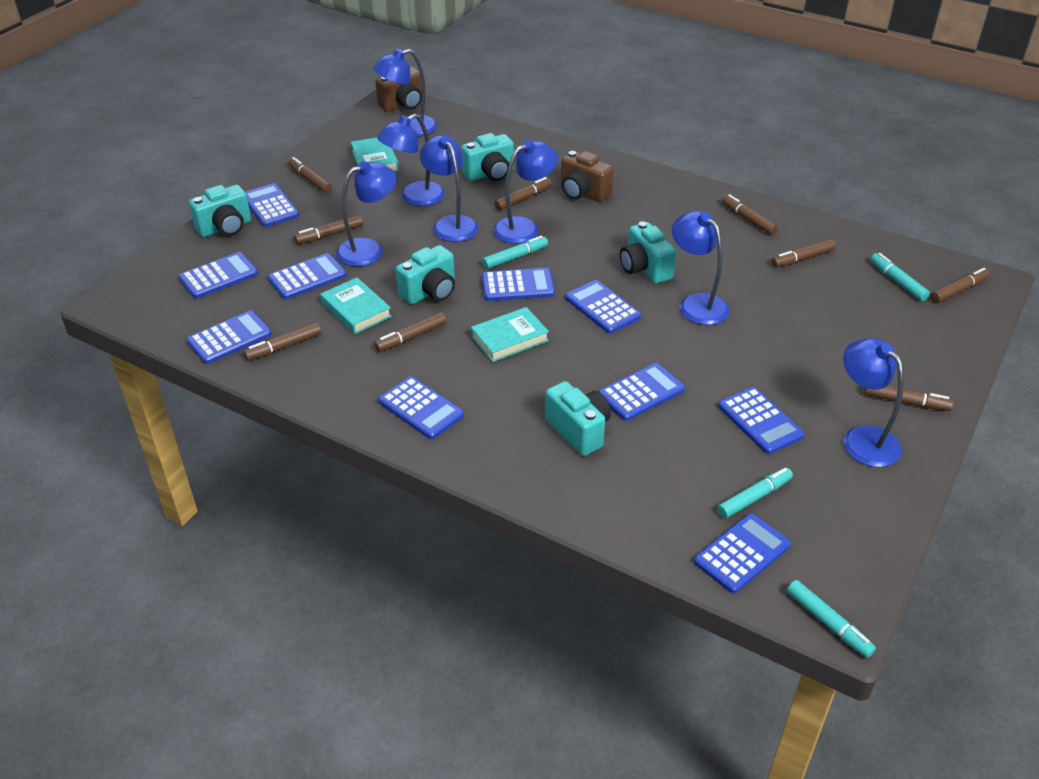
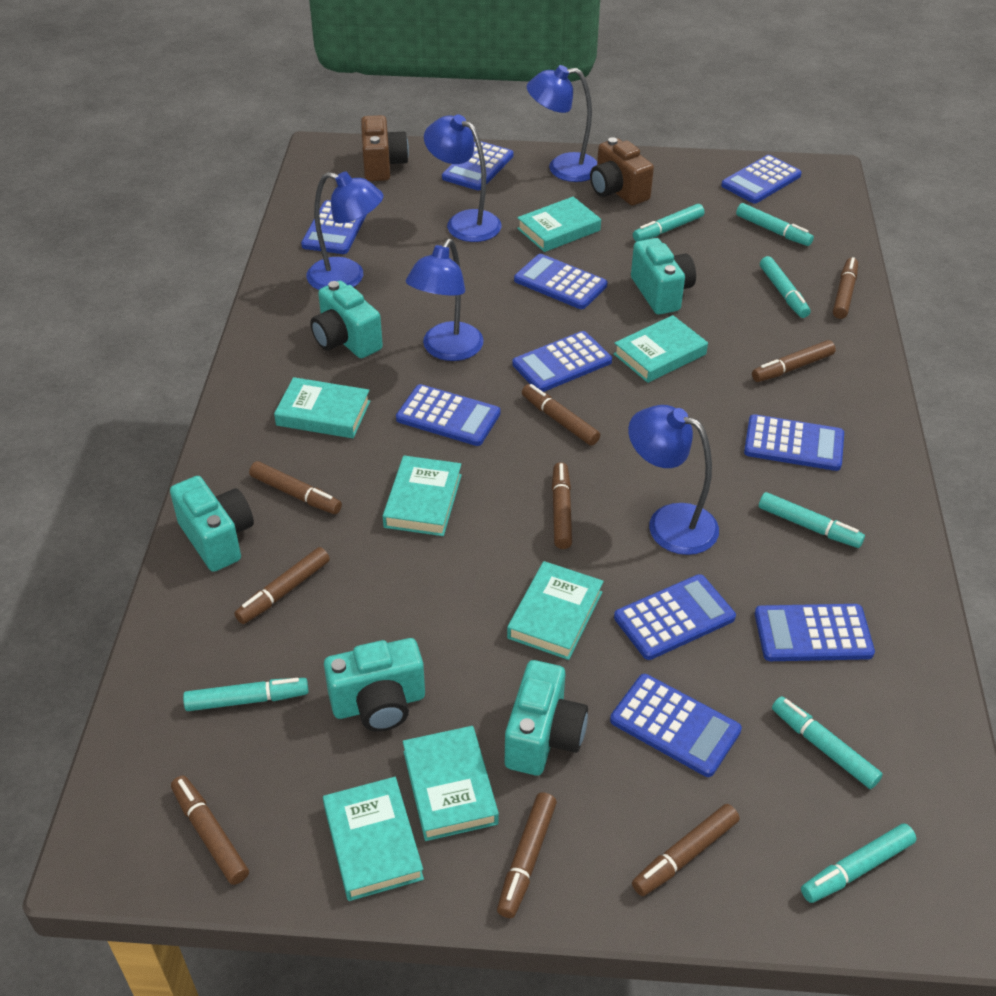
blue lamp: 7 -> 5
turquoise book: 3 -> 7
turquoise marker: 4 -> 7

